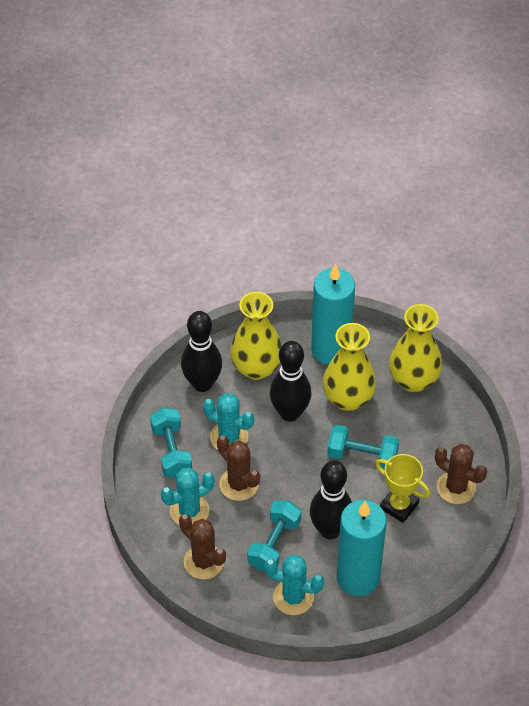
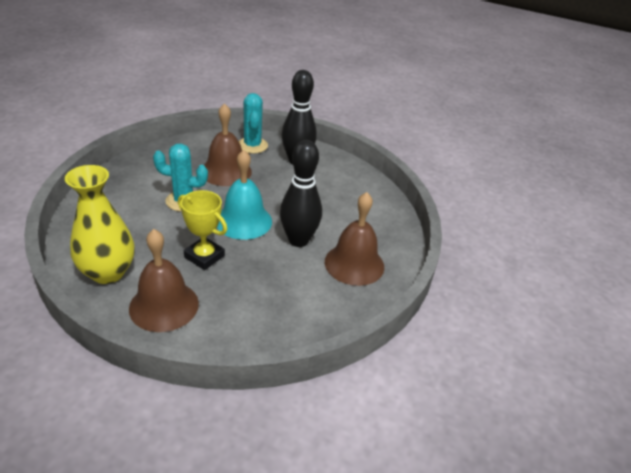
black bowling pin: 3 -> 2
brown bell: 0 -> 3
brown cactus: 3 -> 0
turquoise bell: 0 -> 1
turquoise cactus: 3 -> 2
turquoise candle: 2 -> 0
turquoise dumbbell: 3 -> 0
yellow vase: 3 -> 1

